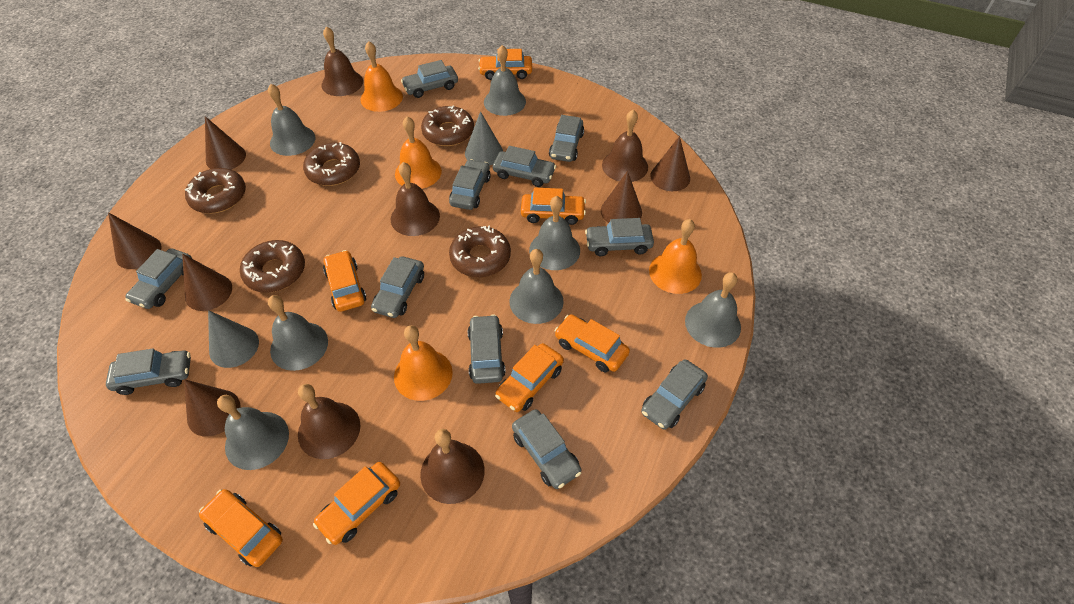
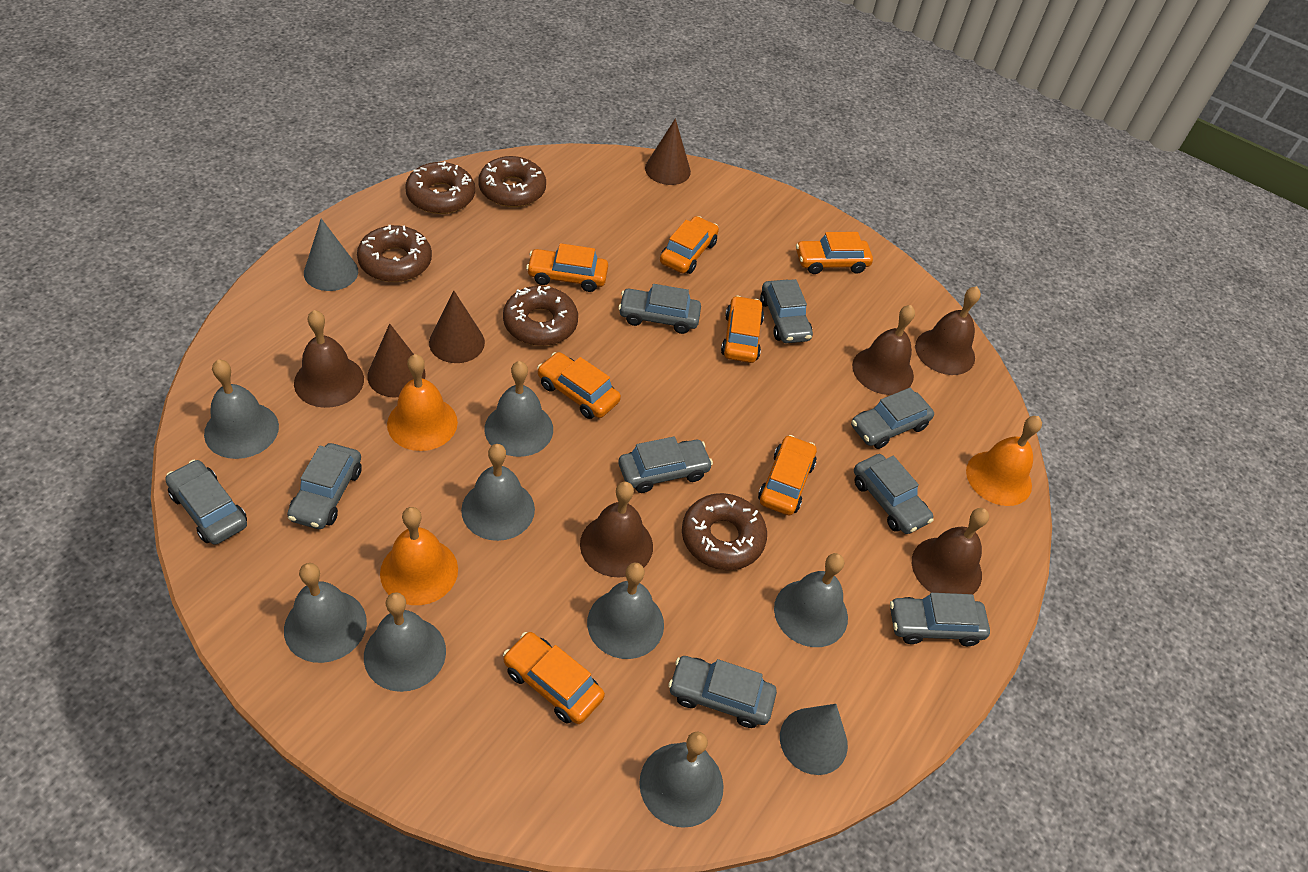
brown cone: 6 -> 3
grey bell: 7 -> 8
grey car: 11 -> 9
orange bell: 4 -> 3

